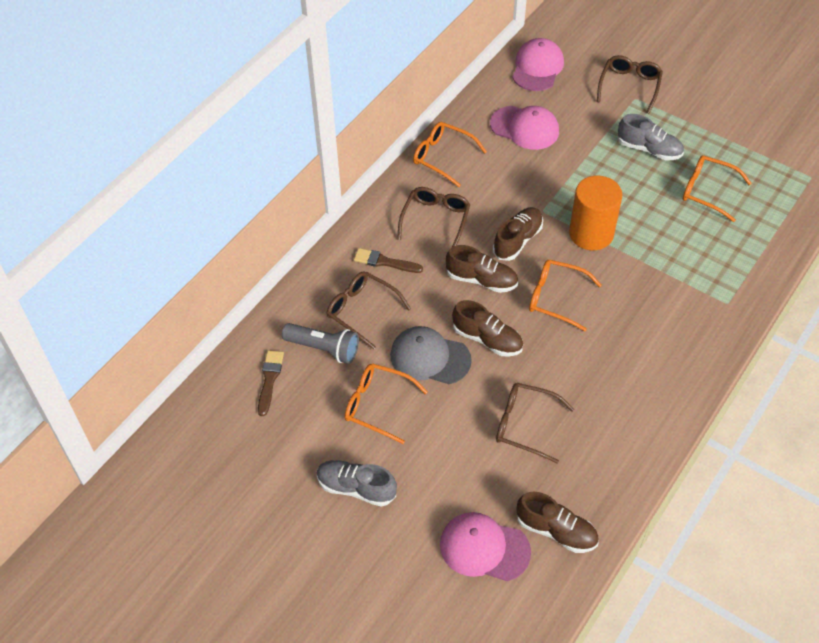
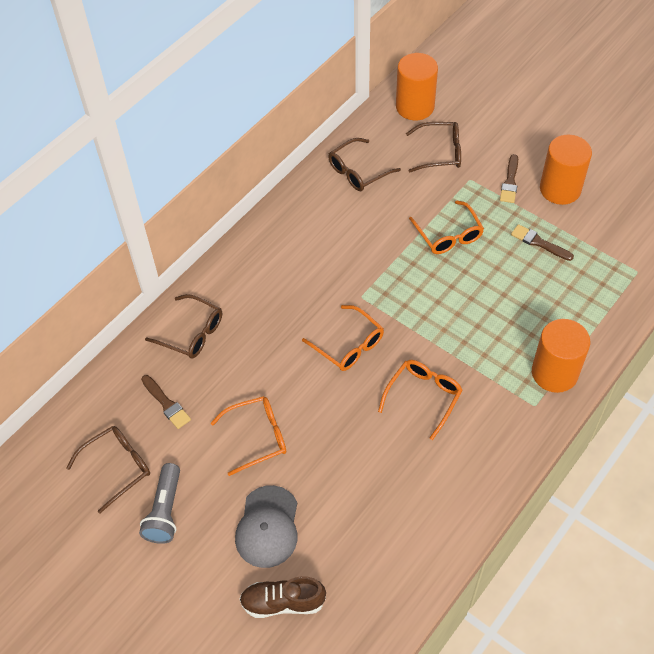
brown brush: 2 -> 3
brown shoe: 4 -> 1
grey shoe: 2 -> 0
orange cylinder: 1 -> 3
pink cap: 3 -> 0

